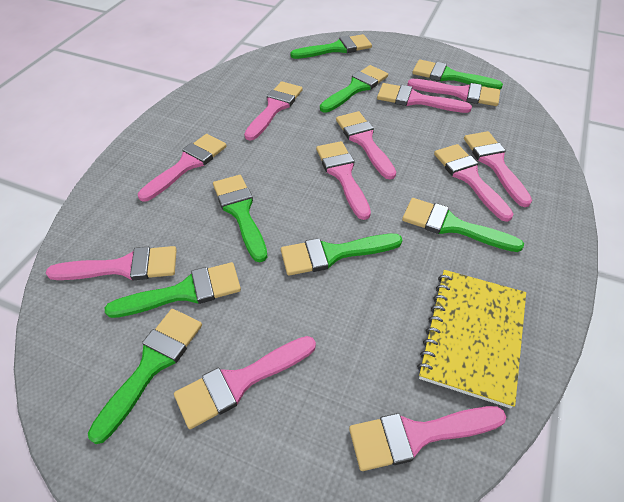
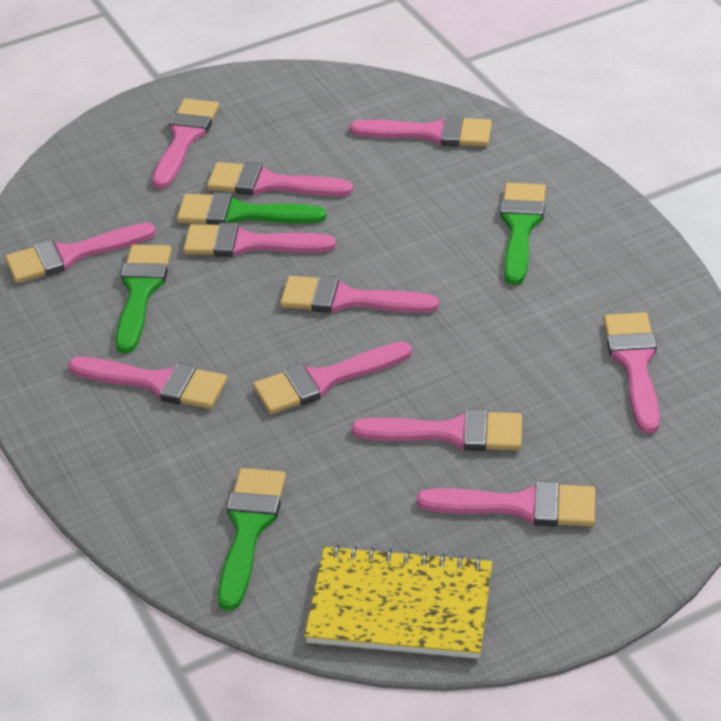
green brush: 8 -> 4

